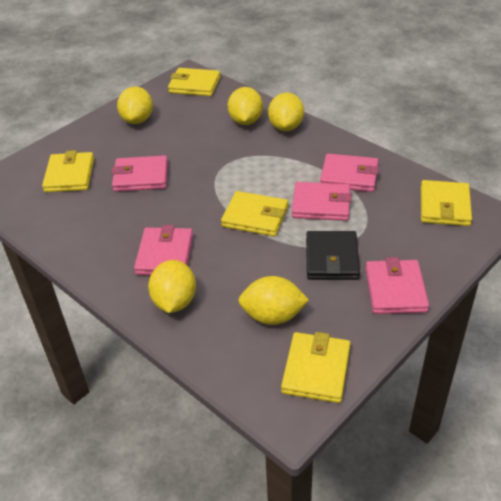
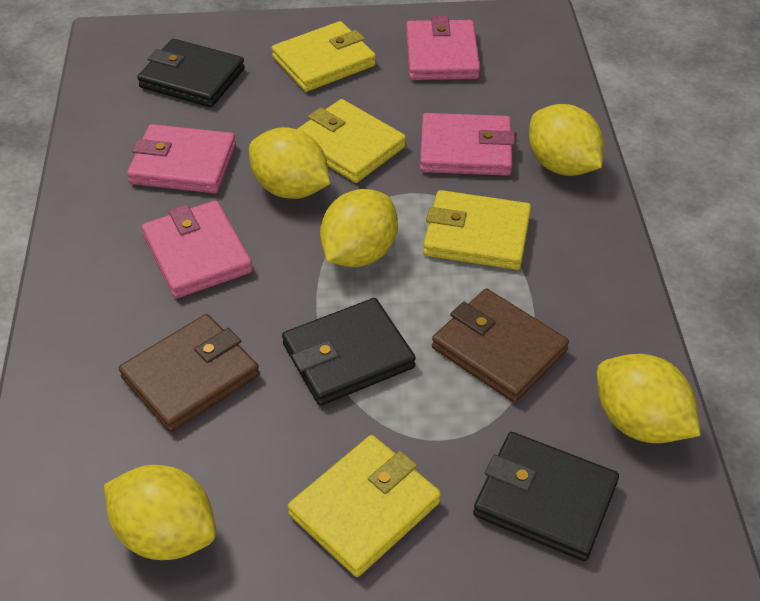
black wallet: 1 -> 3
brown wallet: 0 -> 2
pink wallet: 5 -> 4
yellow wallet: 5 -> 4

